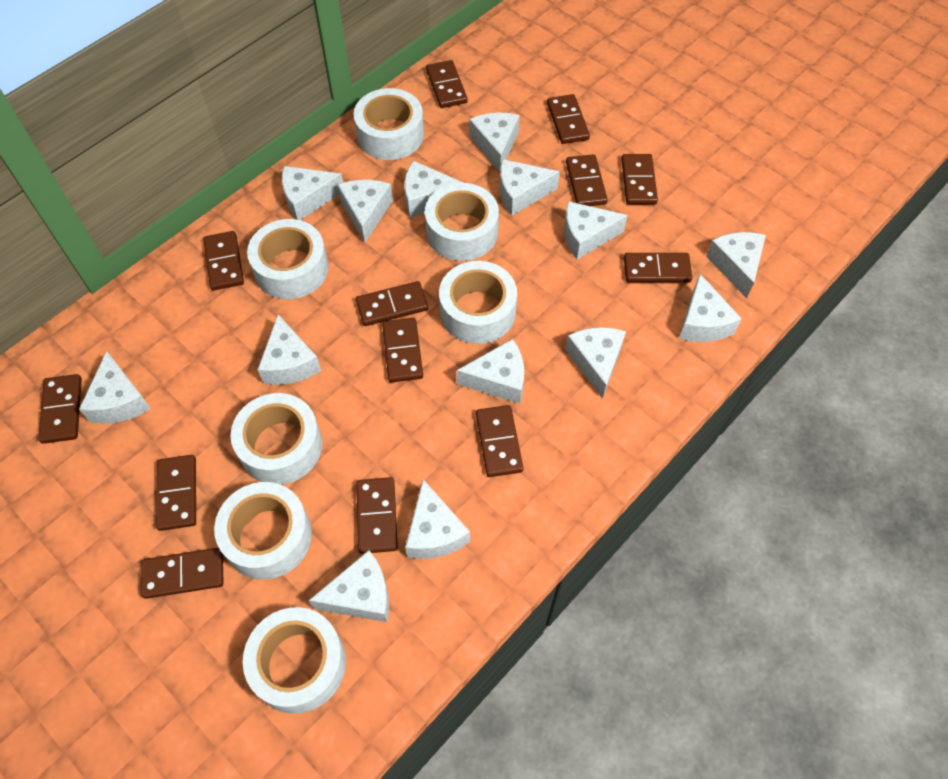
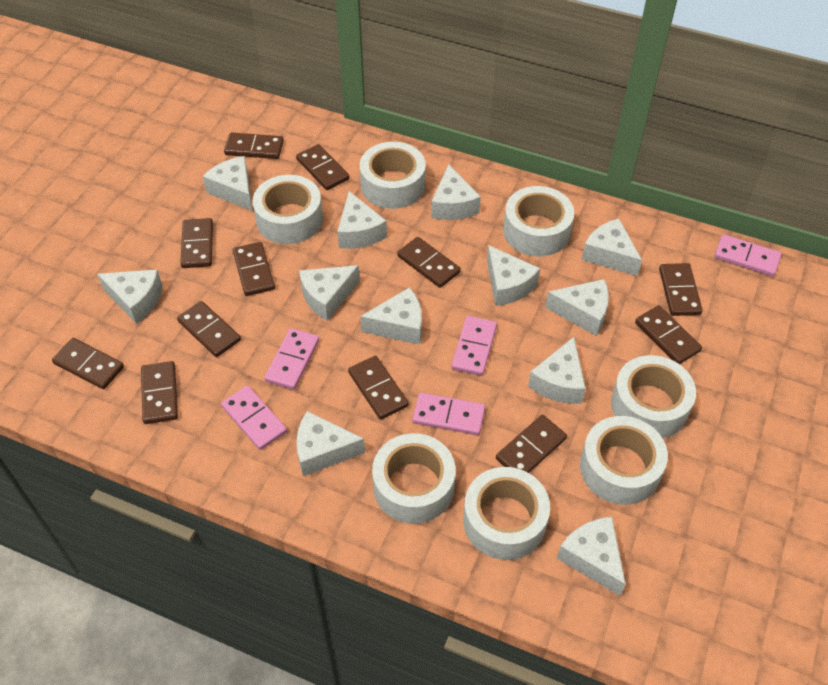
brown domino: 13 -> 12
pink domino: 0 -> 5
white cheese: 14 -> 12

